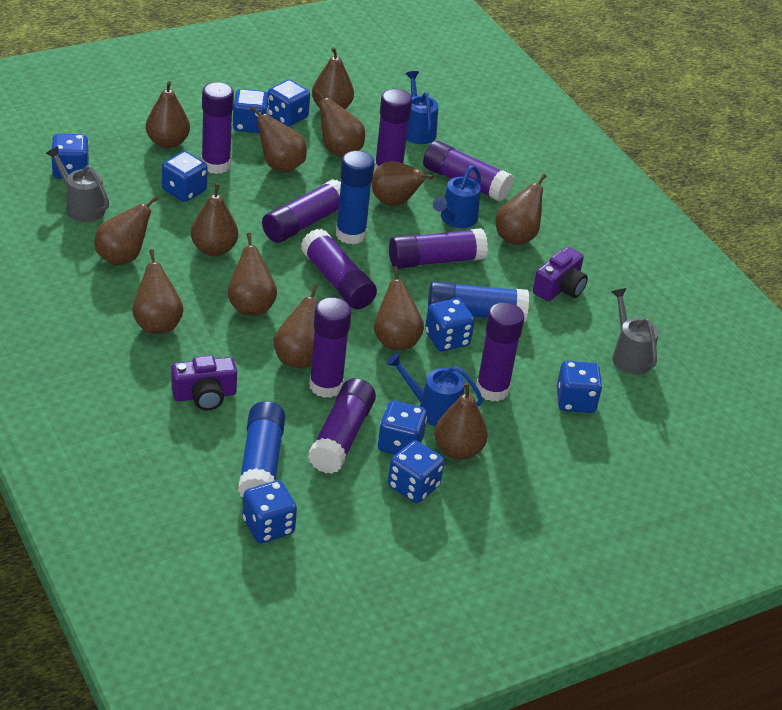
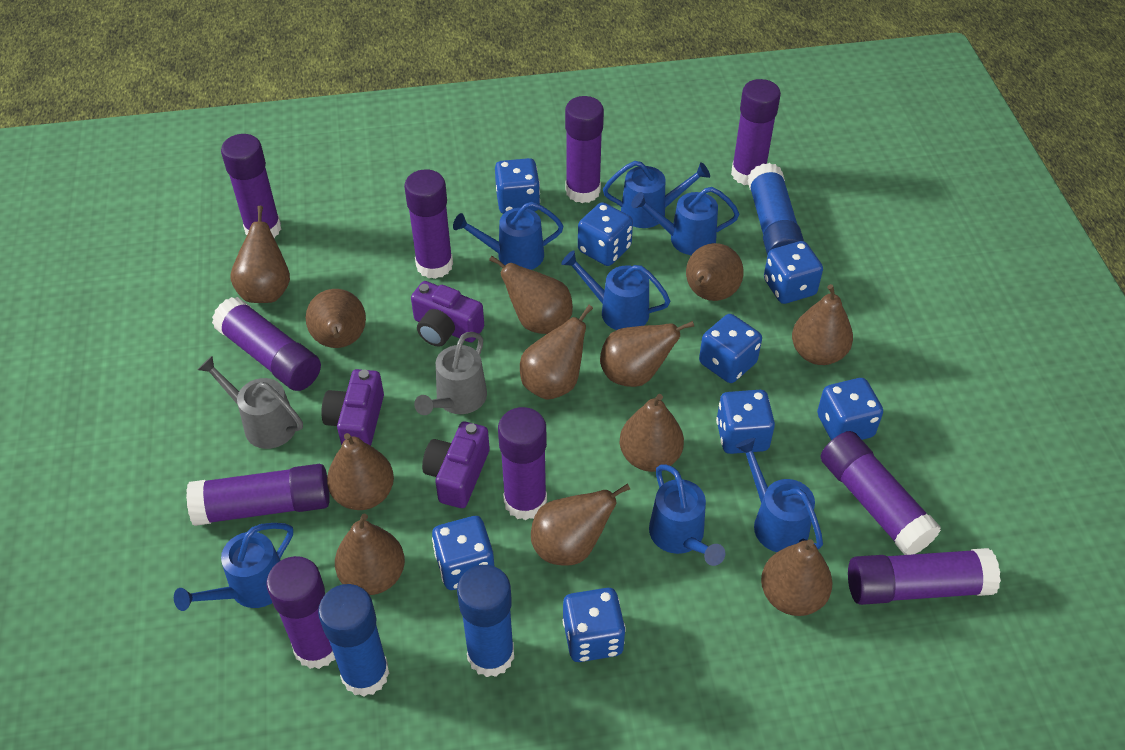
blue dice: 9 -> 8
blue watering can: 3 -> 7
brown pear: 13 -> 12
purple camera: 2 -> 3
purple glue stick: 9 -> 10

